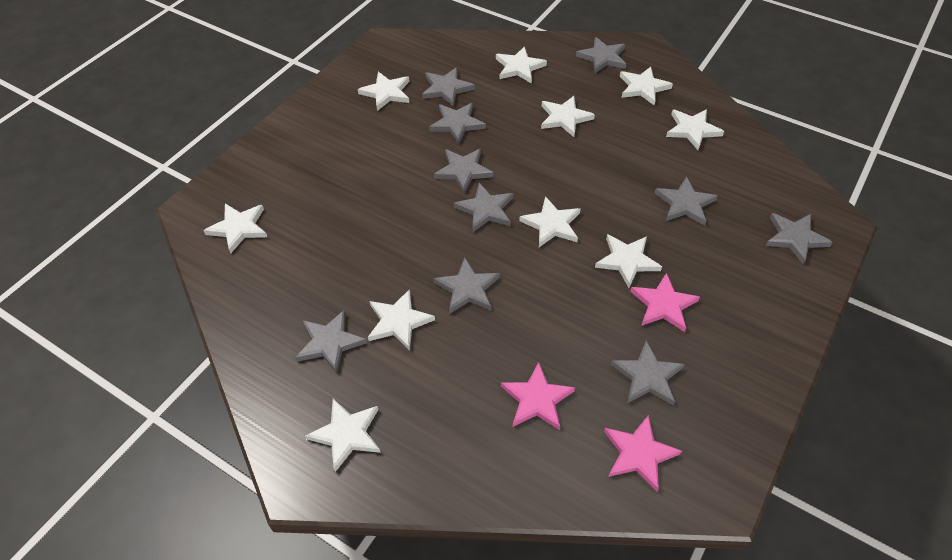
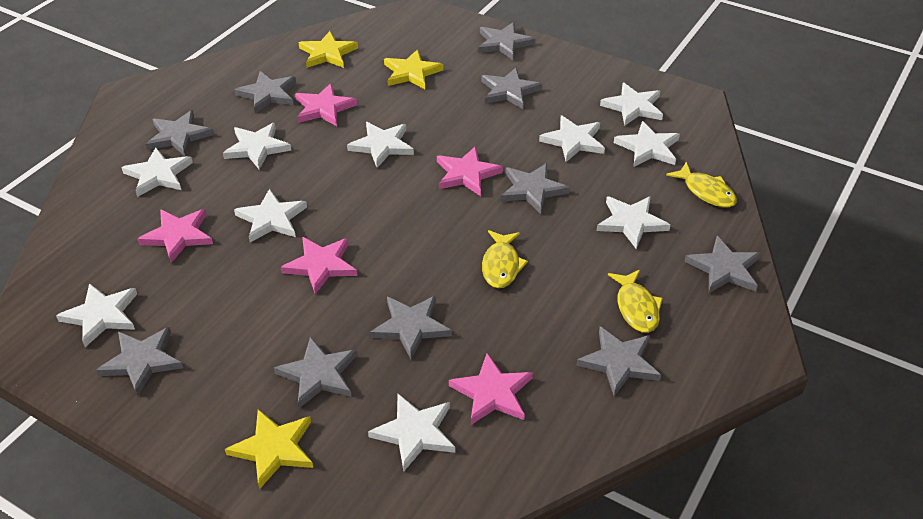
pink star: 3 -> 5
yellow fish: 0 -> 3
yellow star: 0 -> 3

